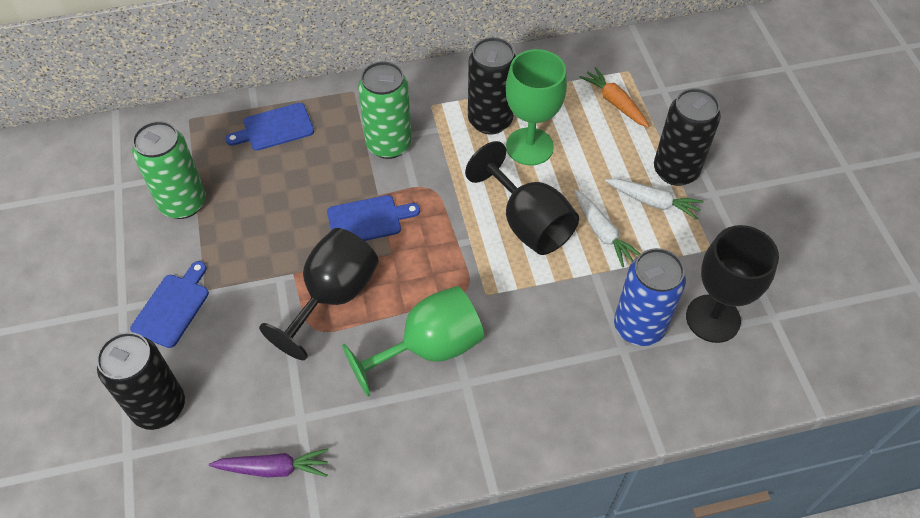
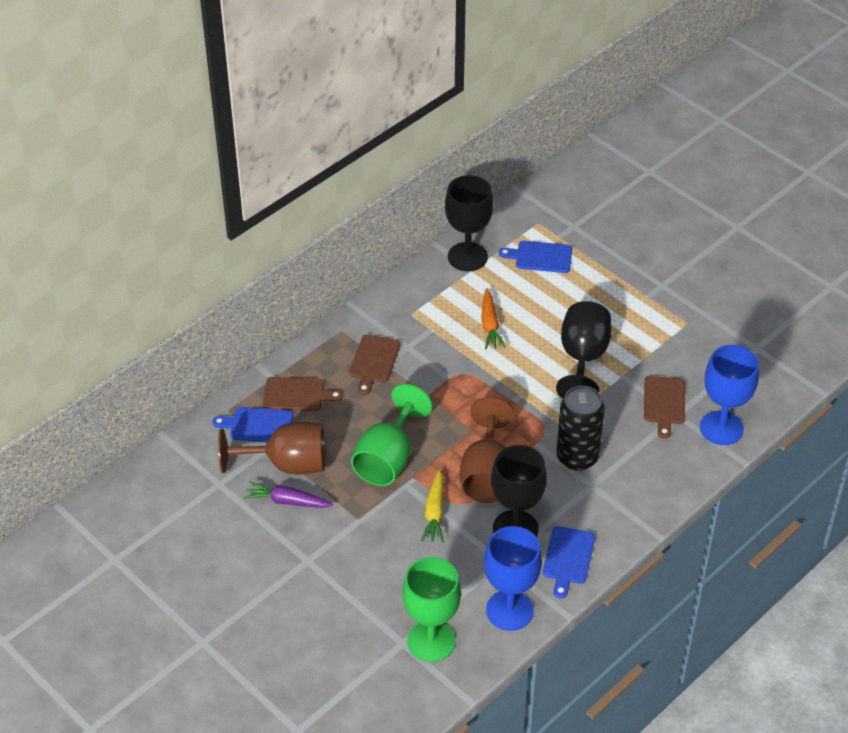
black can: 3 -> 1
blue can: 1 -> 0
blue goblet: 0 -> 2
brown cutting board: 0 -> 3
brown goblet: 0 -> 2
green can: 2 -> 0
white carrot: 2 -> 0
yellow carrot: 0 -> 1

